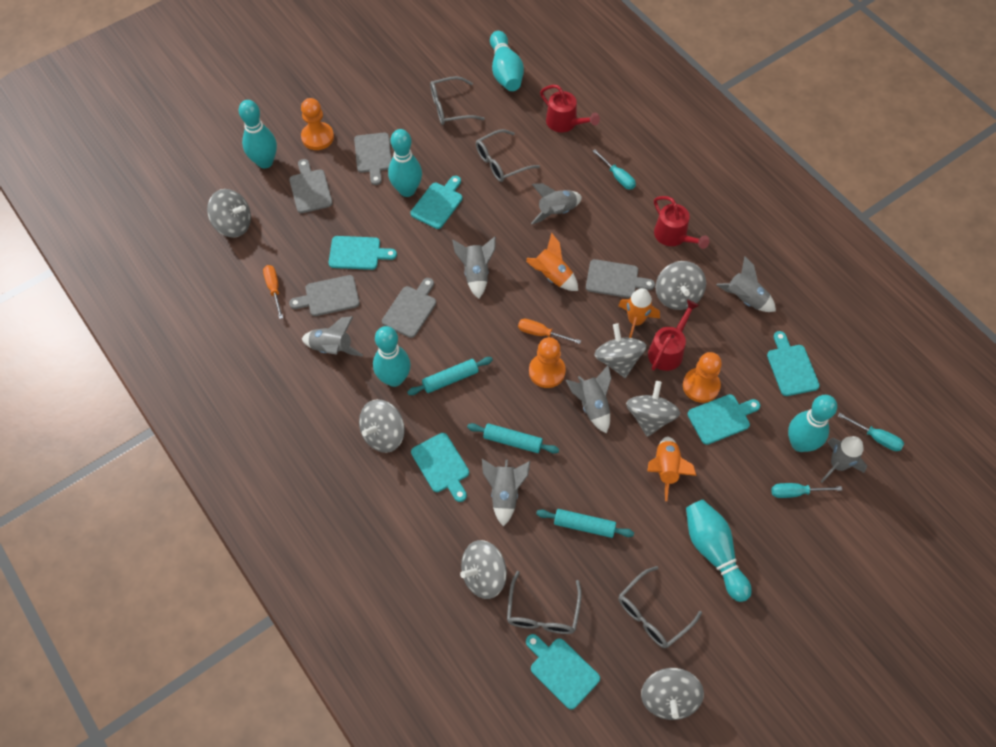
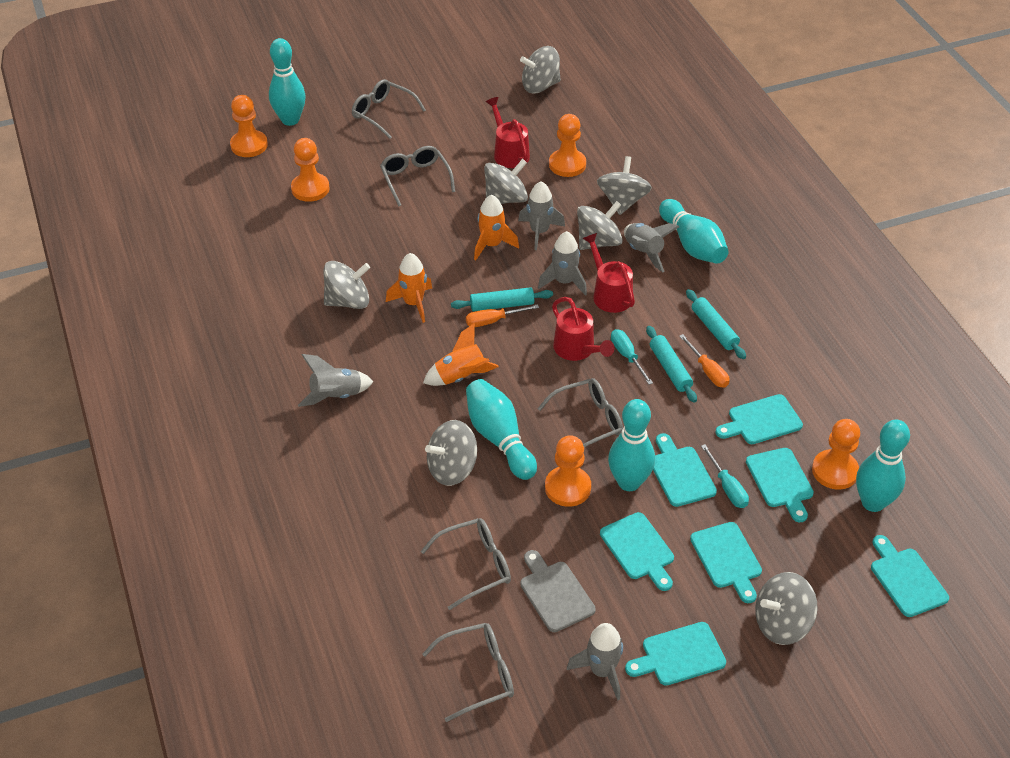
grey cutting board: 5 -> 1
grey glasses: 4 -> 5
grey rocket: 7 -> 5
orange pawn: 3 -> 5
turquoise bowling pin: 6 -> 5
turquoise cutting board: 6 -> 7
turquoise screwdriver: 3 -> 2

